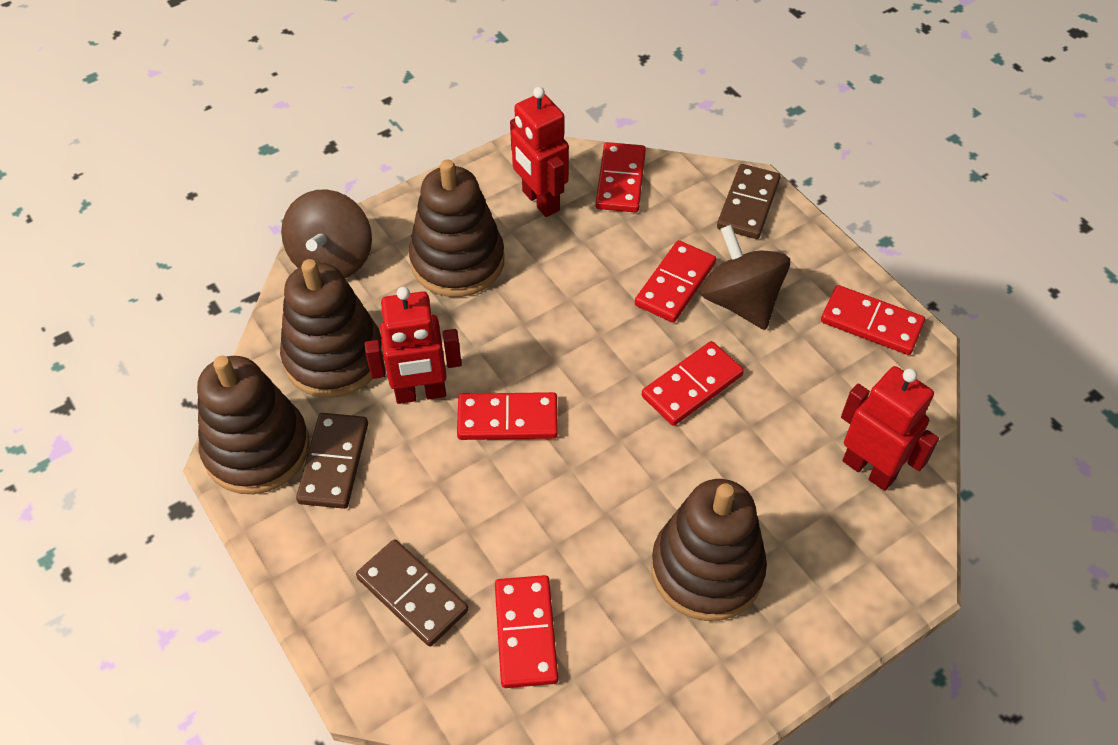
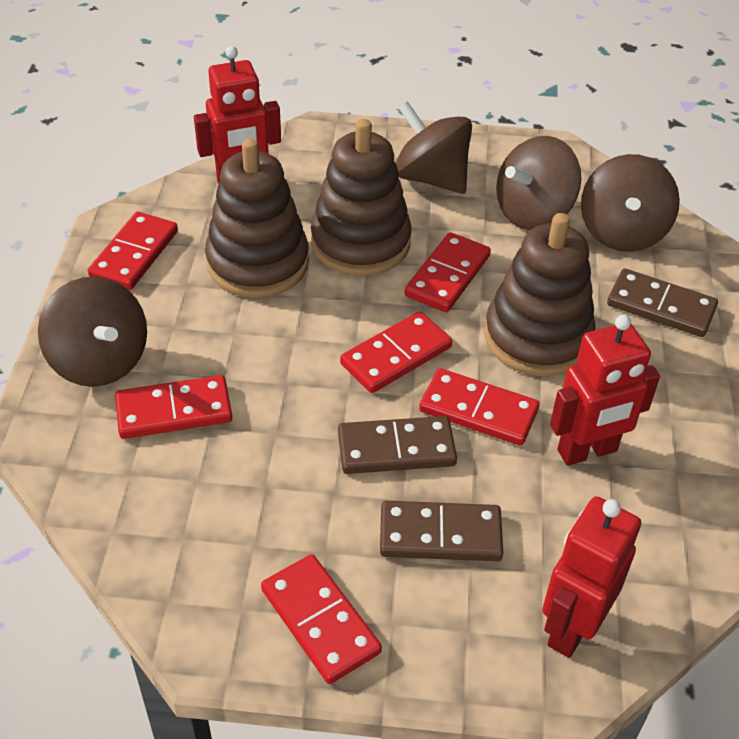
brown spinning top: 2 -> 4
brown stacking toy: 4 -> 3

